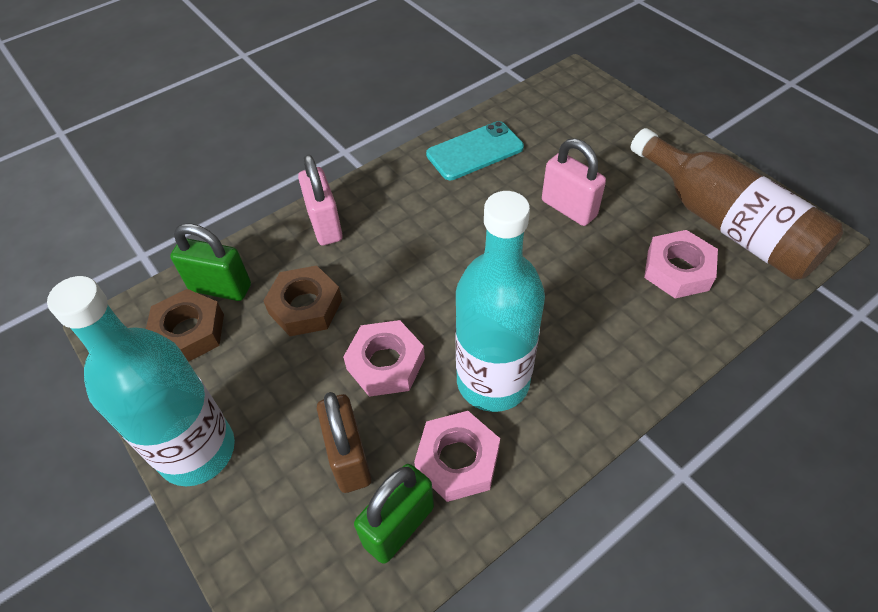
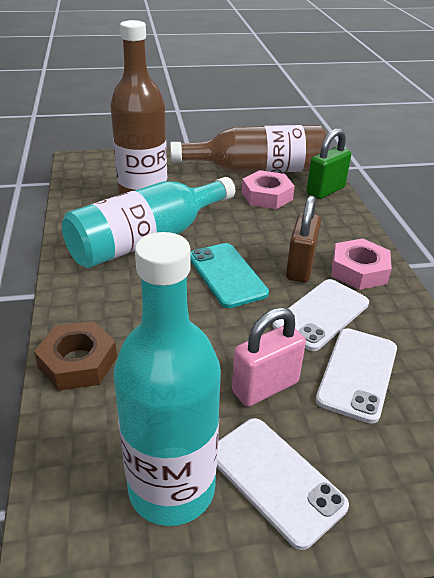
brown bottle: 1 -> 2
brown nut: 2 -> 1
green padlock: 2 -> 1
pink nut: 3 -> 2
pink padlock: 2 -> 1
white phone: 0 -> 3

